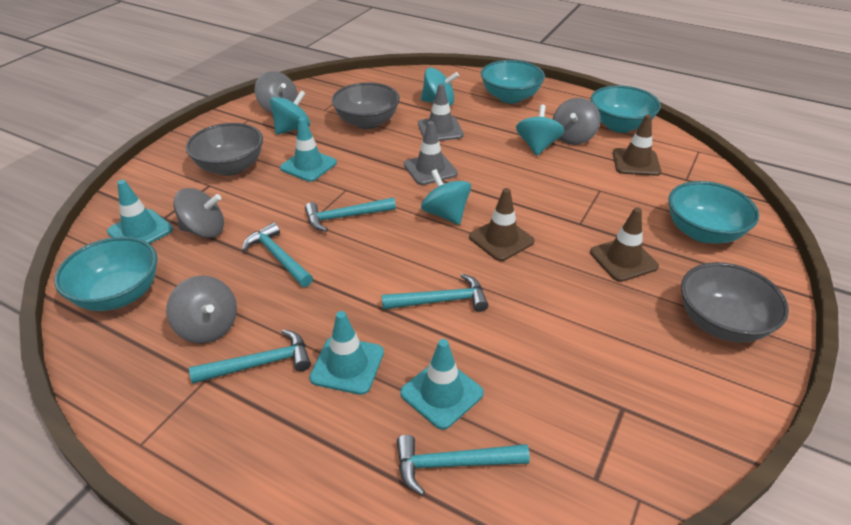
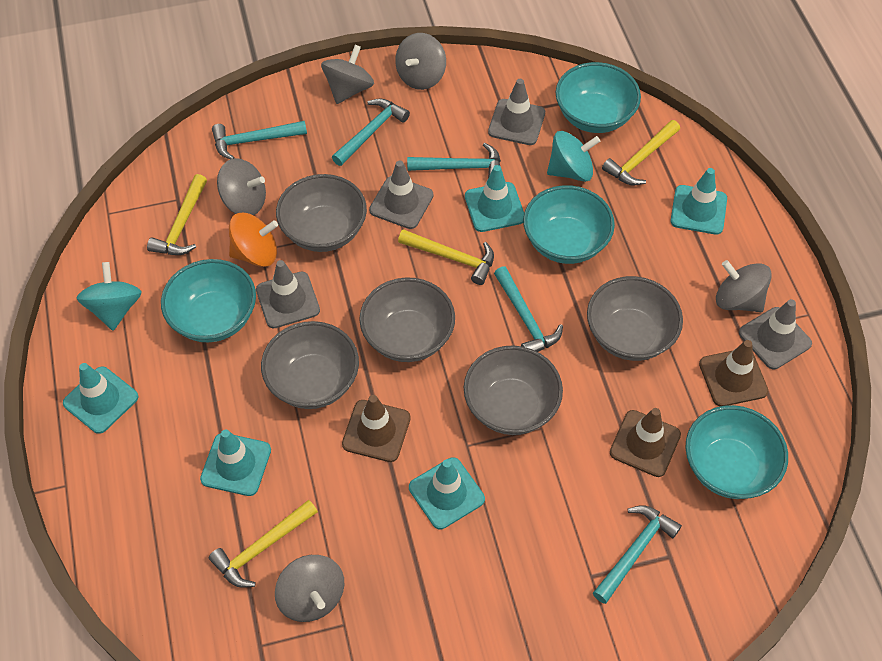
grey bowl: 3 -> 5
grey spinning top: 4 -> 5
grey traffic cone: 2 -> 4
orange spinning top: 0 -> 1
turquoise spinning top: 4 -> 2
turquoise traffic cone: 4 -> 5
yellow hammer: 0 -> 4

